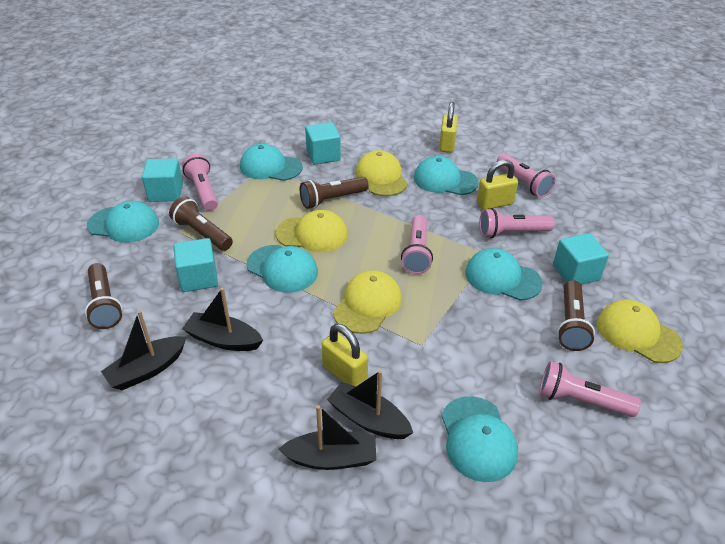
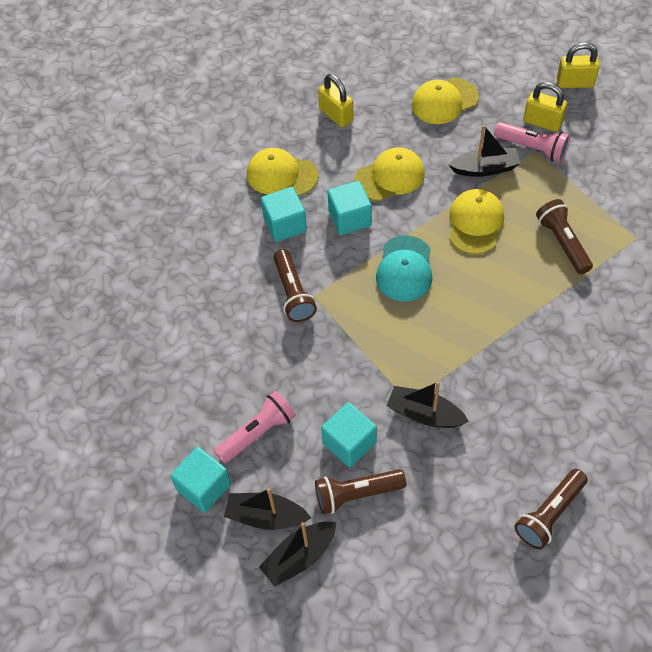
pink flashlight: 5 -> 2
turquoise cap: 6 -> 1

